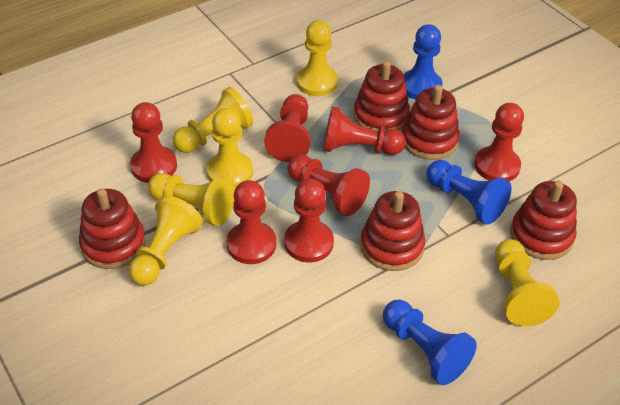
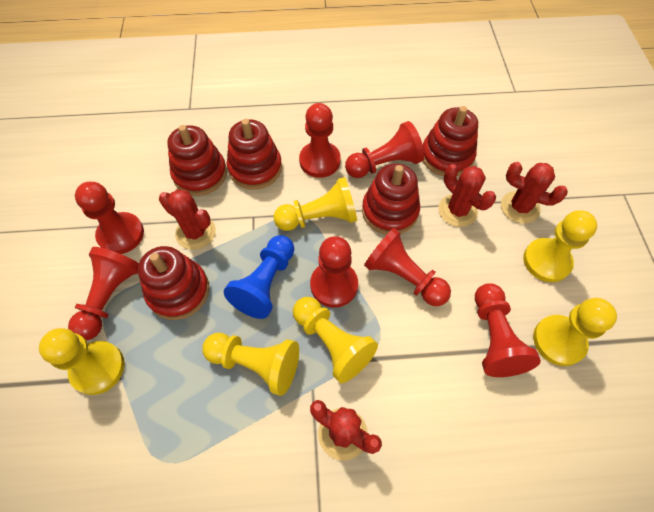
blue pawn: 3 -> 1
red cactus: 0 -> 4

